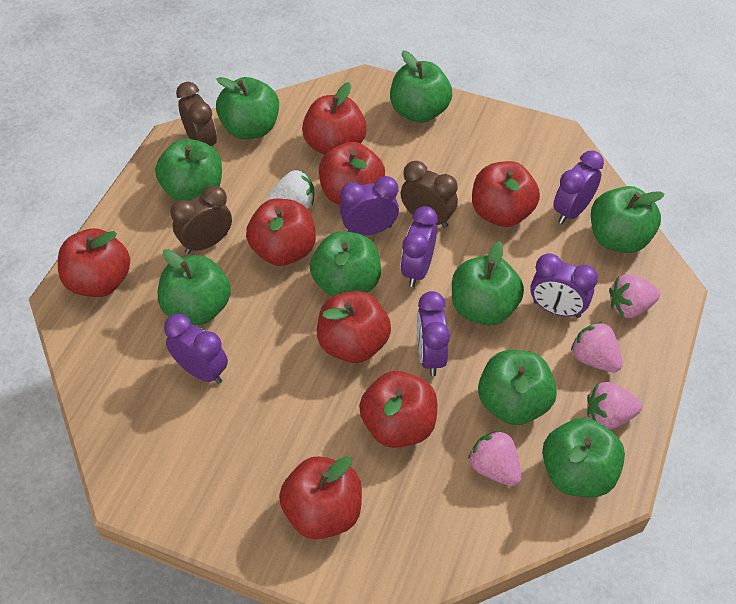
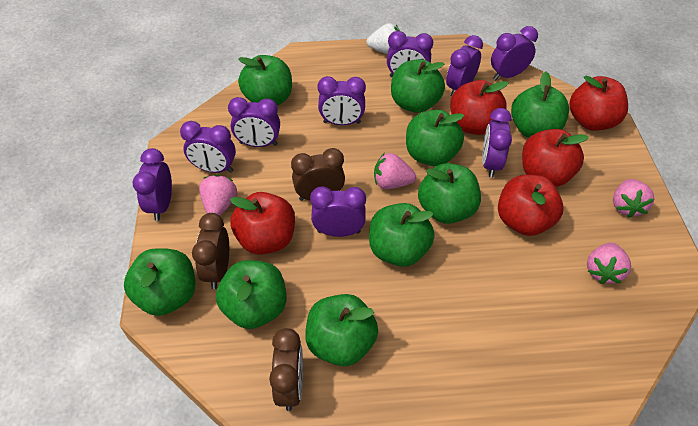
purple clock: 6 -> 9
red apple: 8 -> 5

